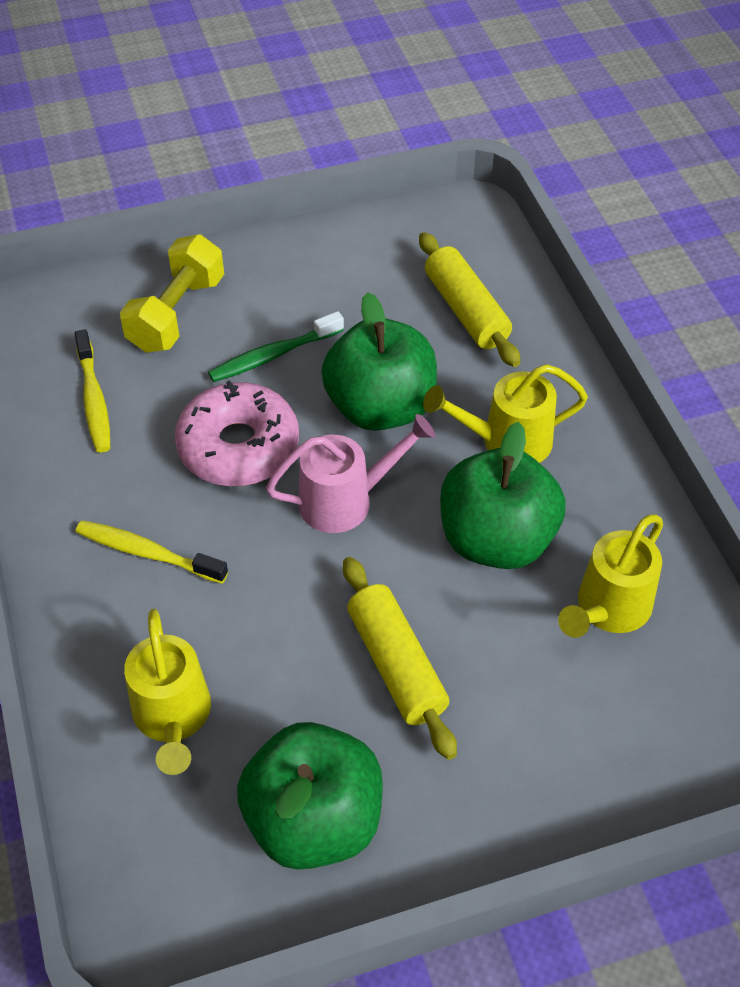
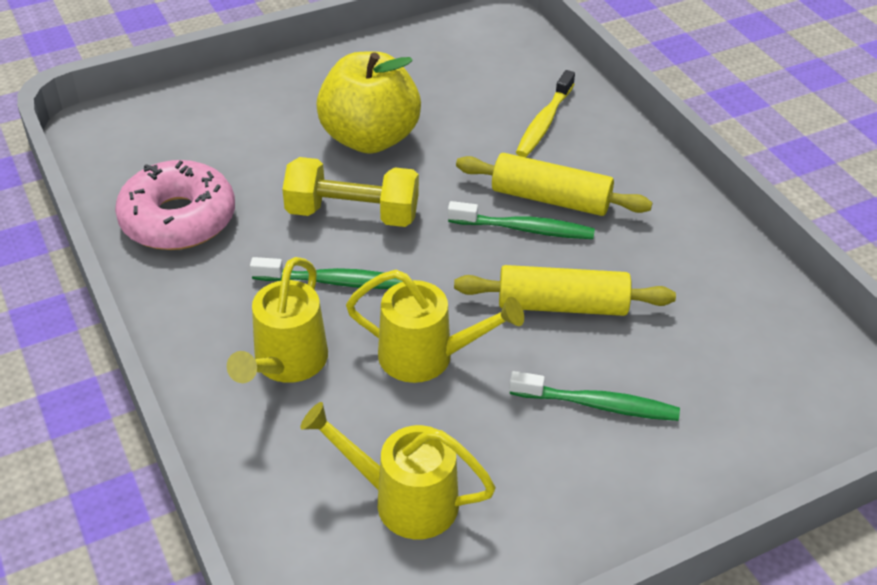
green apple: 3 -> 0
green toothbrush: 1 -> 3
pink watering can: 1 -> 0
yellow apple: 0 -> 1
yellow toothbrush: 2 -> 1

